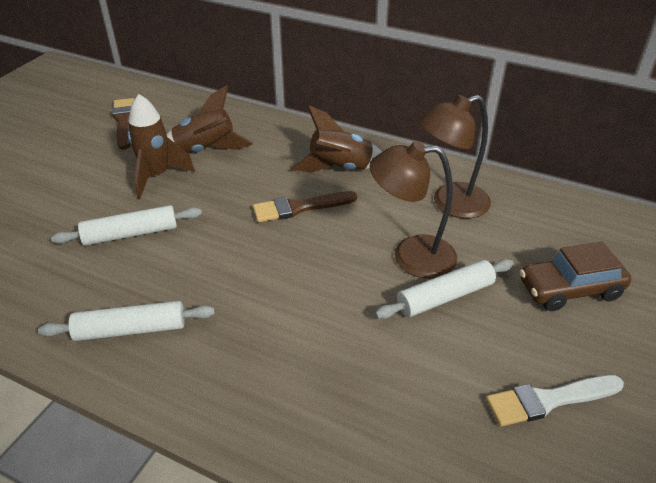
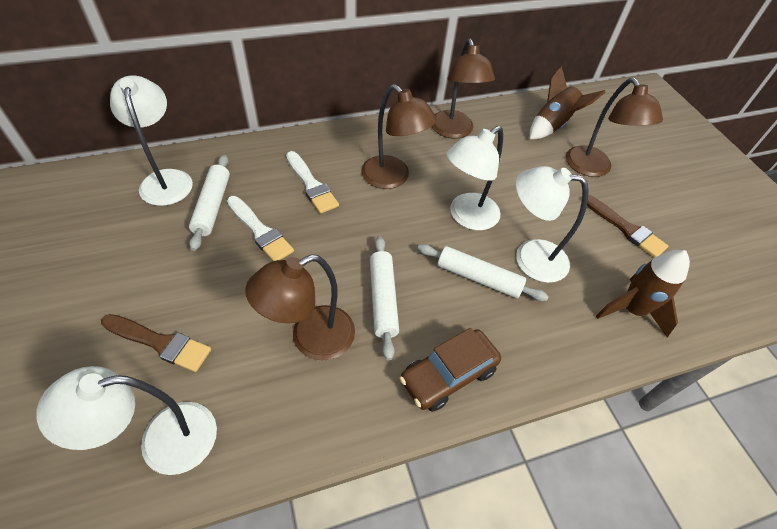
brown lamp: 2 -> 4
brown rocket: 3 -> 2
white brush: 1 -> 2
white lamp: 0 -> 4

